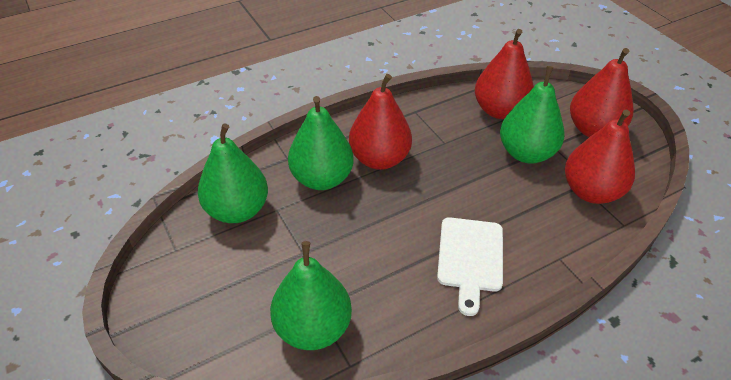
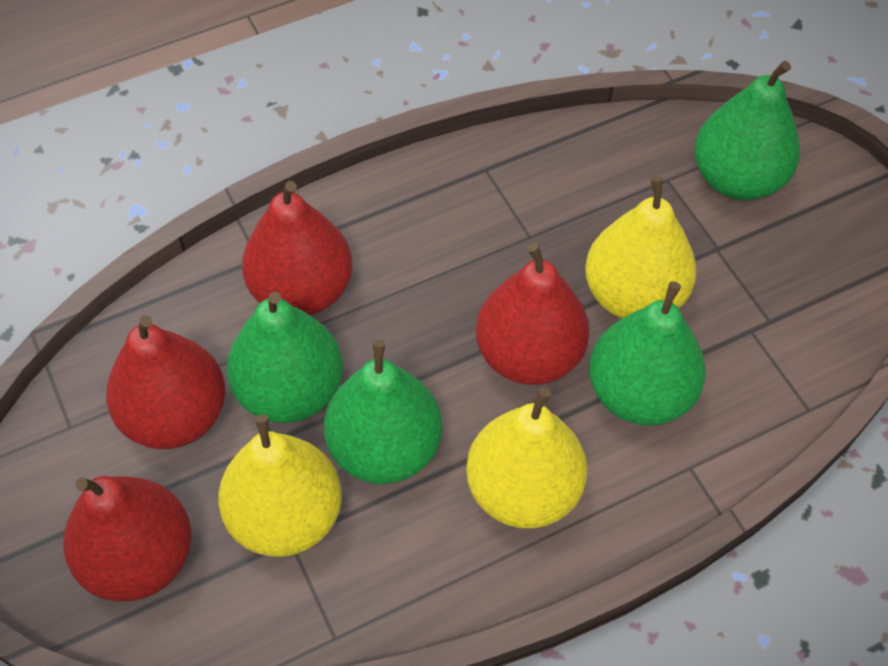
white cutting board: 1 -> 0
yellow pear: 0 -> 3

